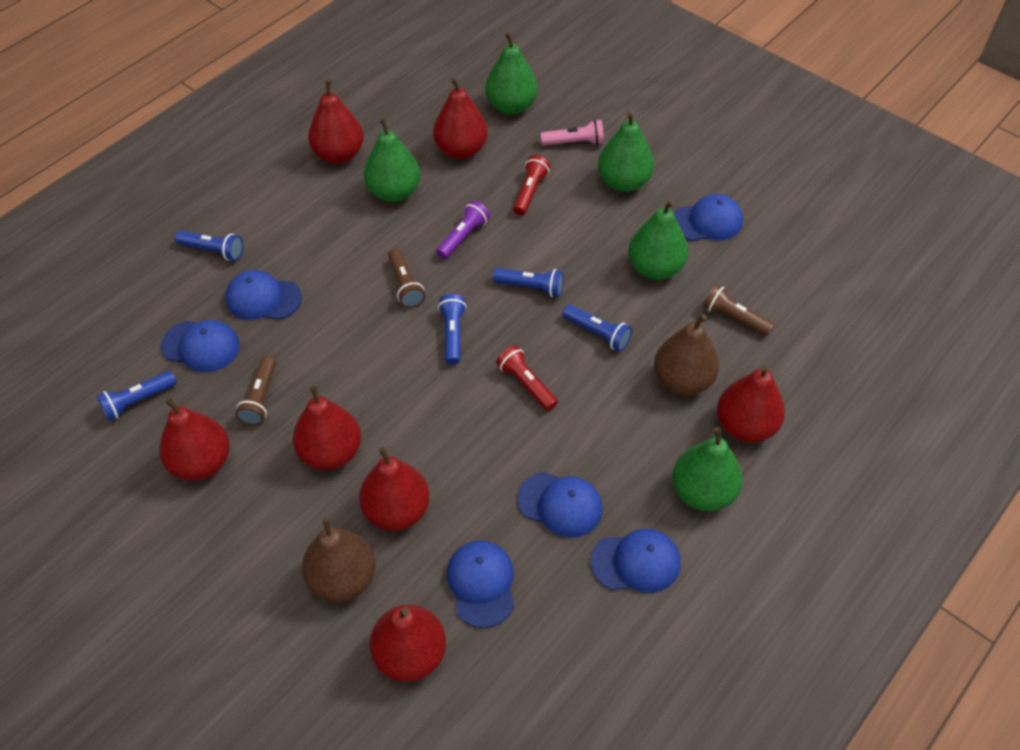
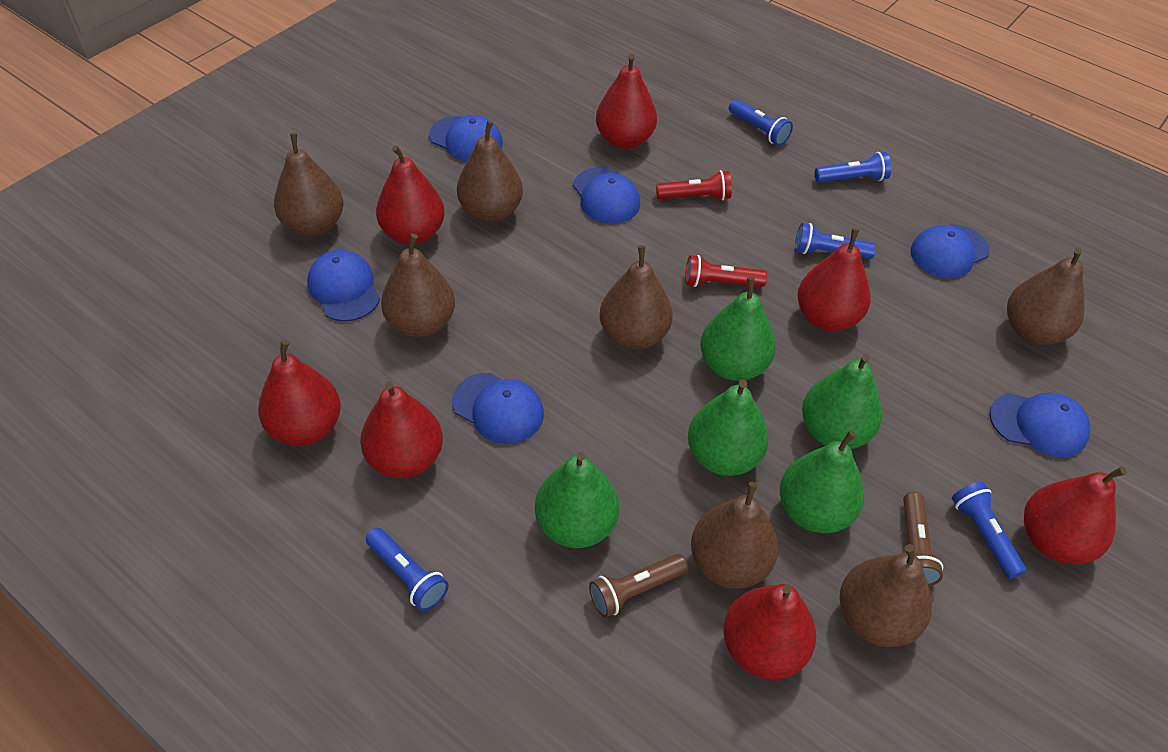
brown flashlight: 3 -> 2
brown pear: 2 -> 7
pink flashlight: 1 -> 0
purple flashlight: 1 -> 0

